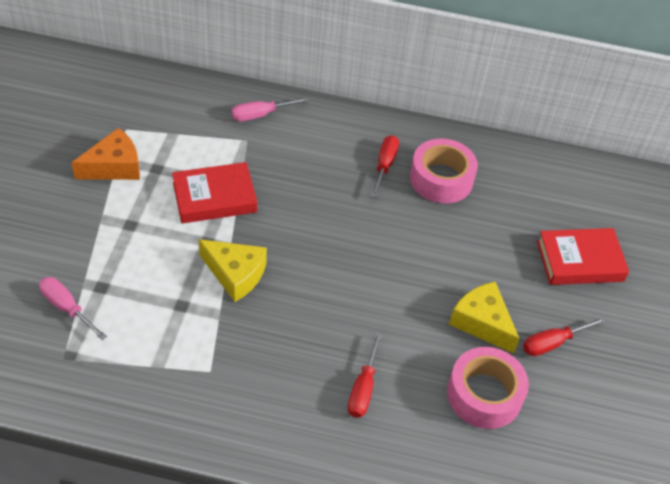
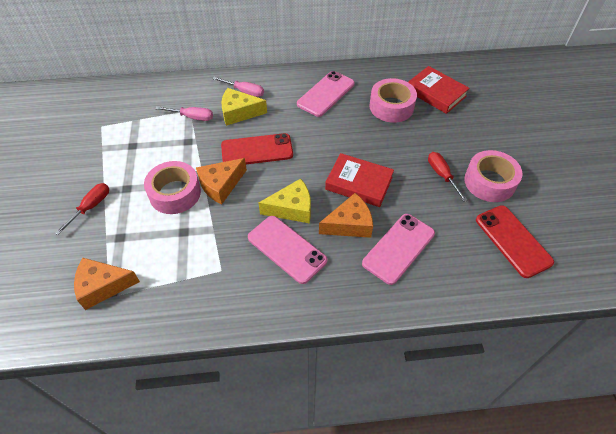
orange cheese: 1 -> 3
pink phone: 0 -> 3
pink tape: 2 -> 3
red phone: 0 -> 2
red screwdriver: 3 -> 2

